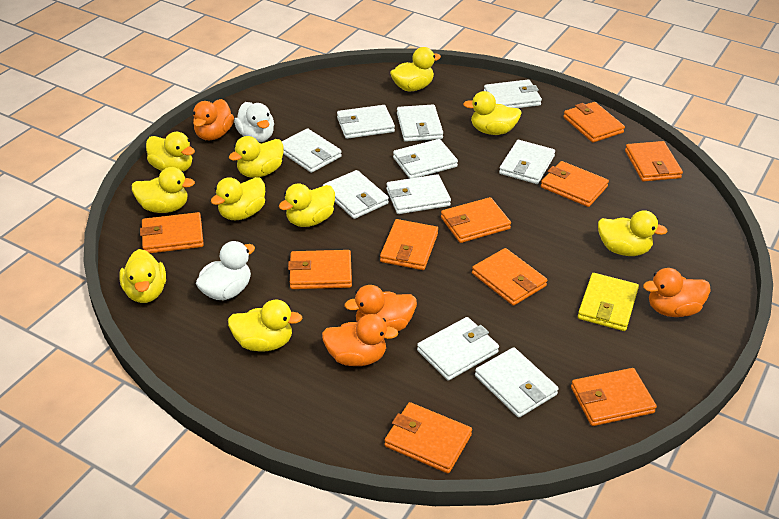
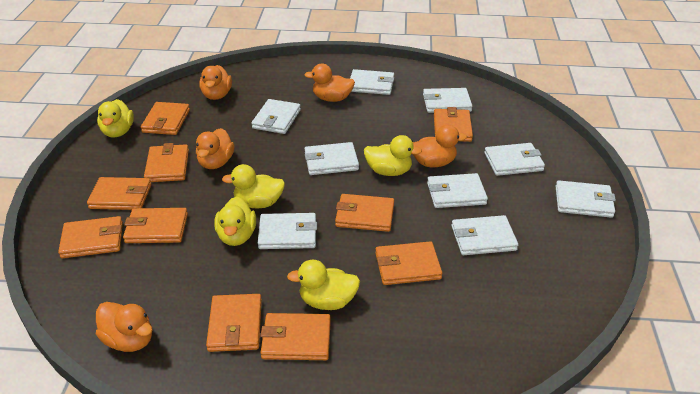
orange duck: 4 -> 5
white duck: 2 -> 0
white wallet: 10 -> 9
yellow duck: 10 -> 5
yellow wallet: 1 -> 0

